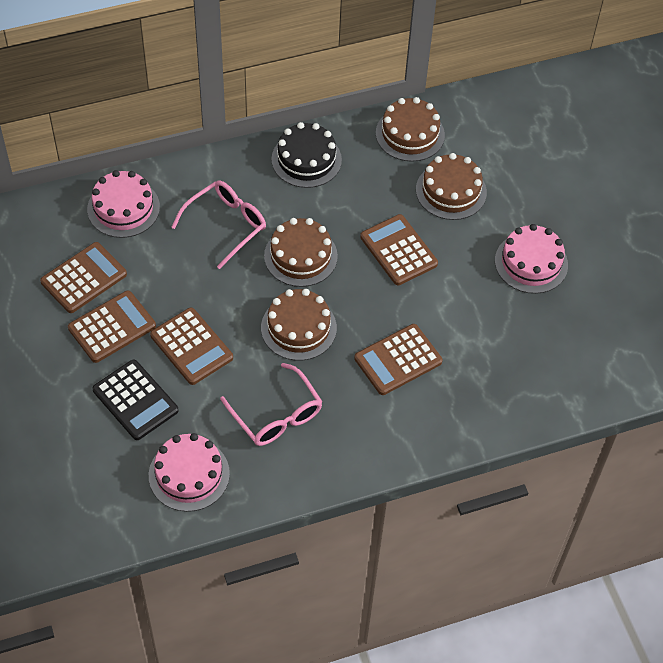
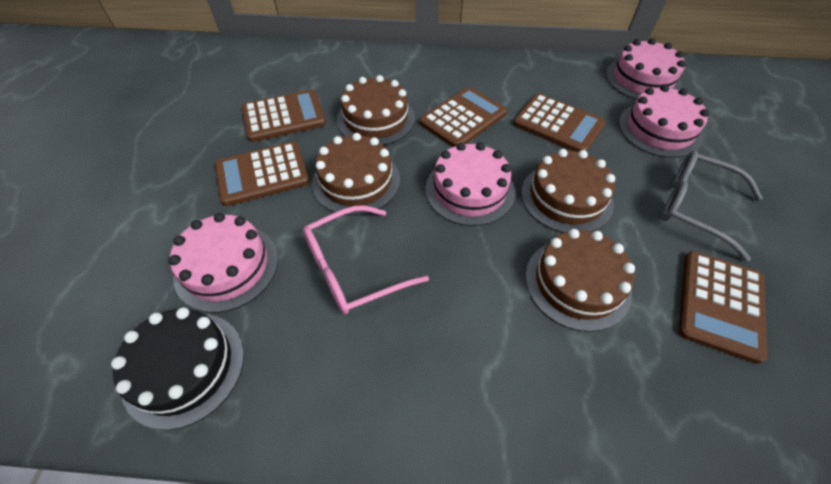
black calculator: 1 -> 0
grey glasses: 0 -> 1
pink cake: 3 -> 4
pink glasses: 2 -> 1

